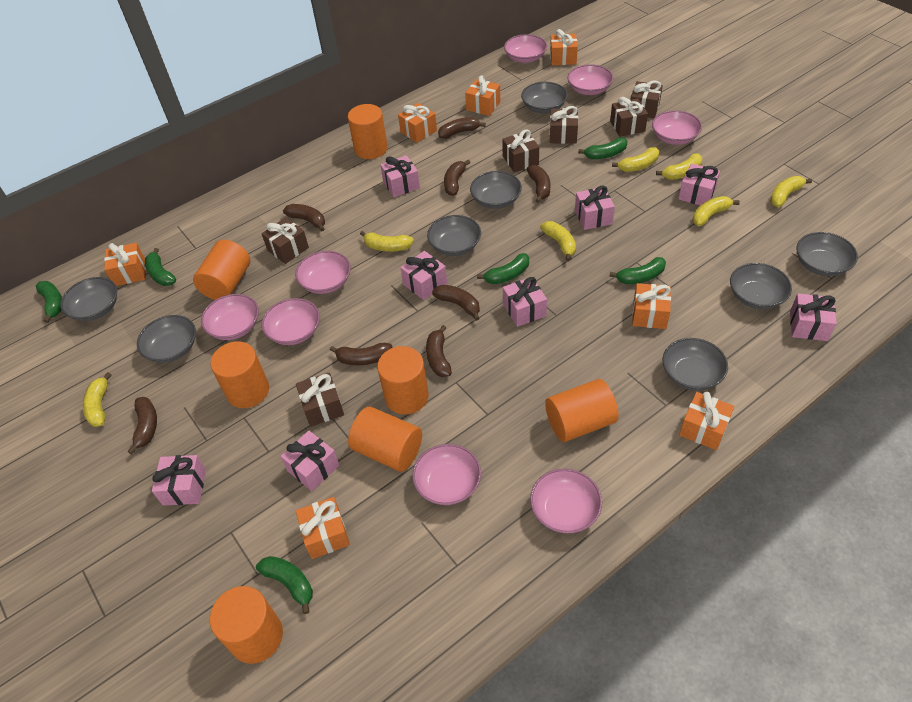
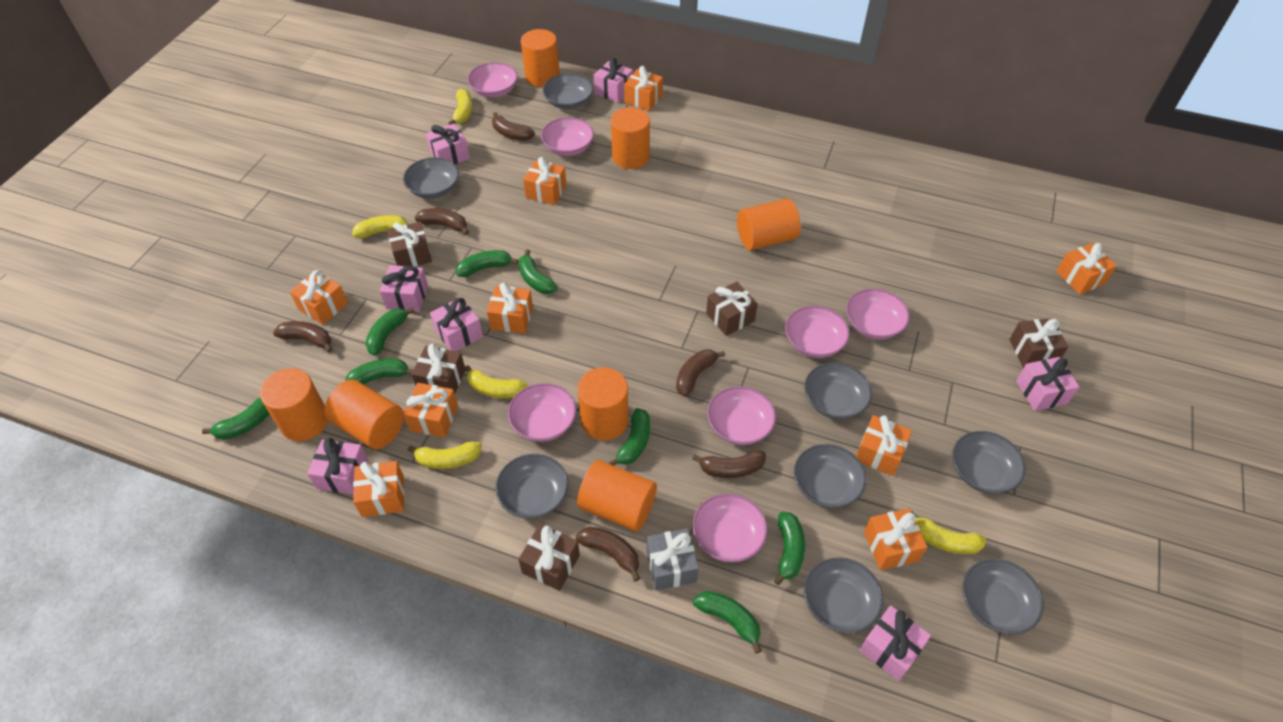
brown banana: 8 -> 6
brown gift: 6 -> 5
green banana: 6 -> 8
grey gift: 0 -> 1
orange gift: 7 -> 9
pink bowl: 8 -> 7
pink gift: 8 -> 7
yellow banana: 7 -> 5

